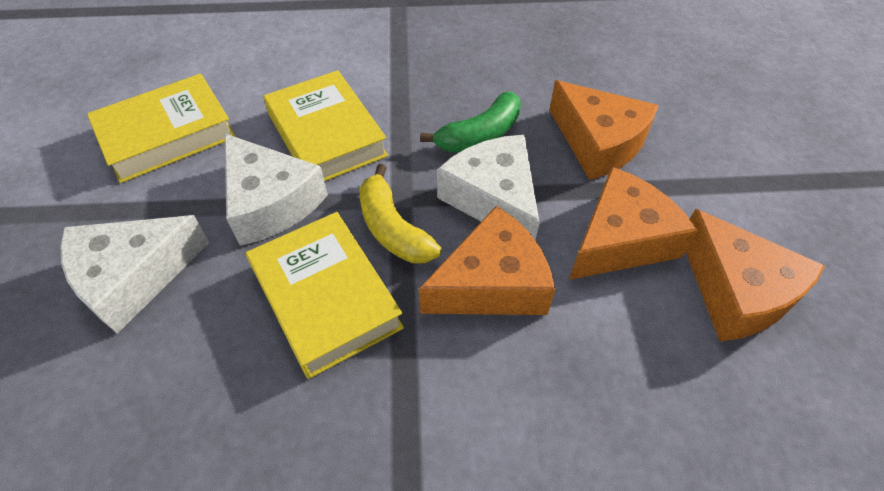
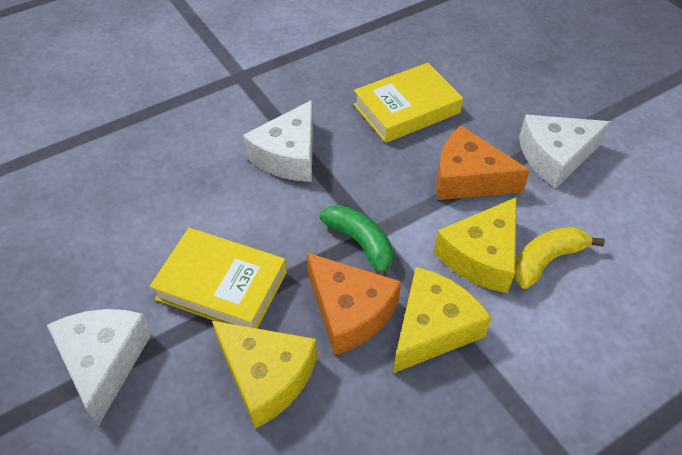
orange cheese: 4 -> 2
yellow book: 3 -> 2
yellow cheese: 0 -> 3

